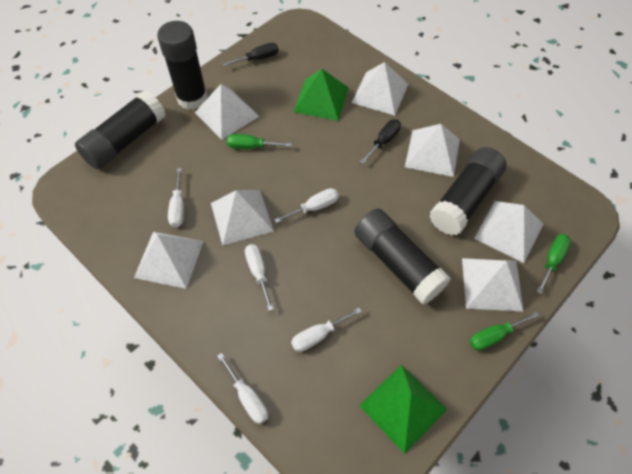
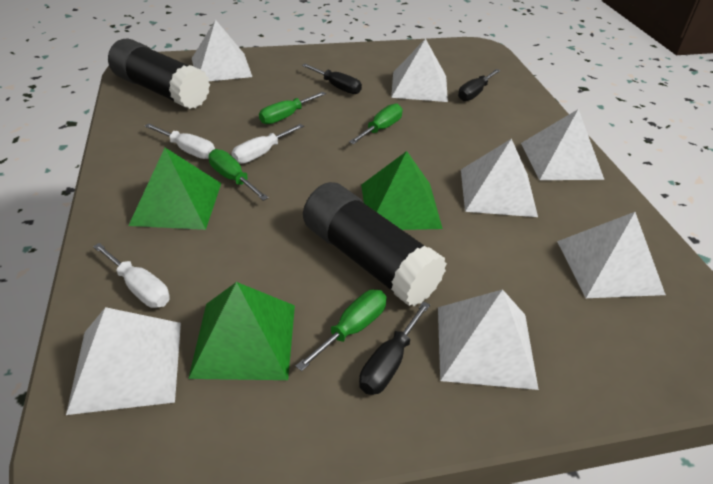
black glue stick: 4 -> 2
black screwdriver: 2 -> 3
green pyramid: 2 -> 3
green screwdriver: 3 -> 4
white screwdriver: 5 -> 3

